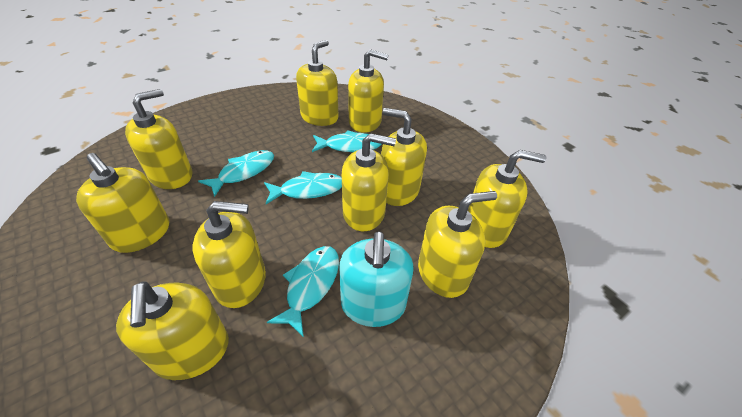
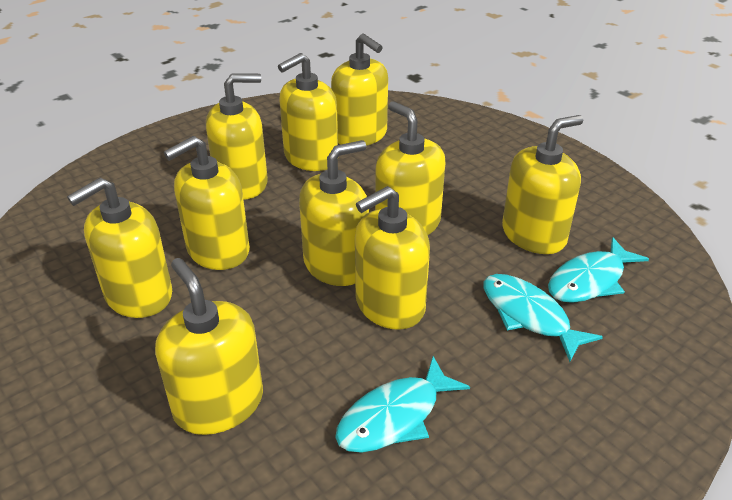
turquoise fish: 4 -> 3
turquoise soap dispenser: 1 -> 0

